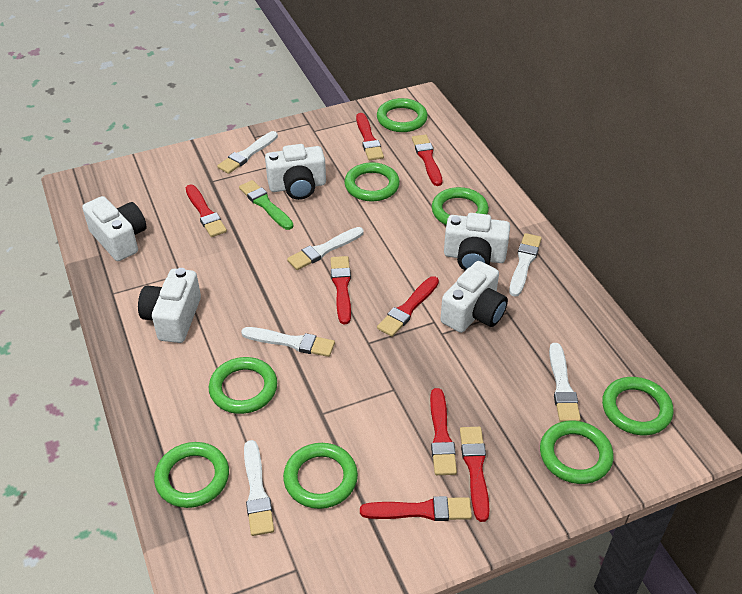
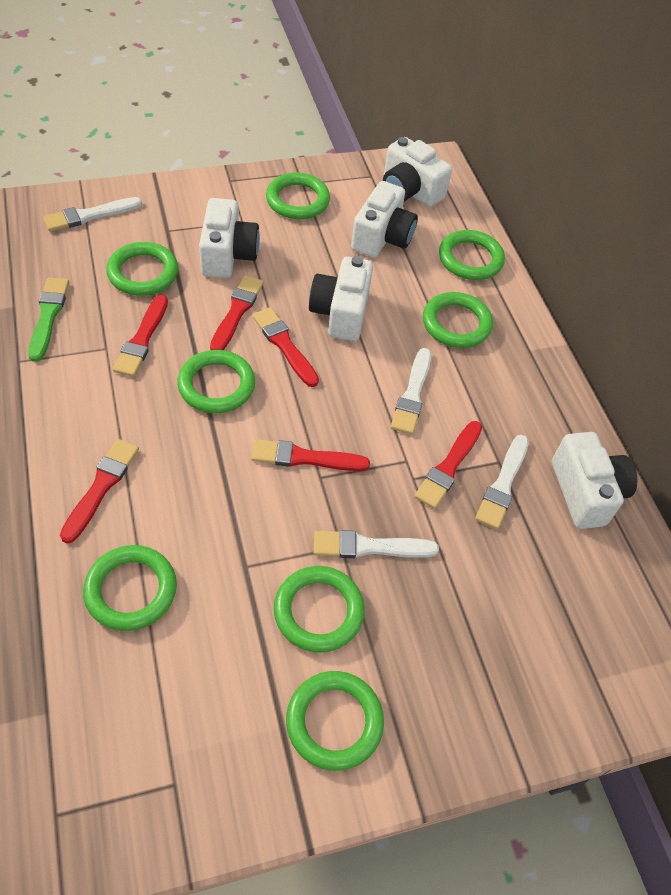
red brush: 8 -> 6
white brush: 6 -> 4

